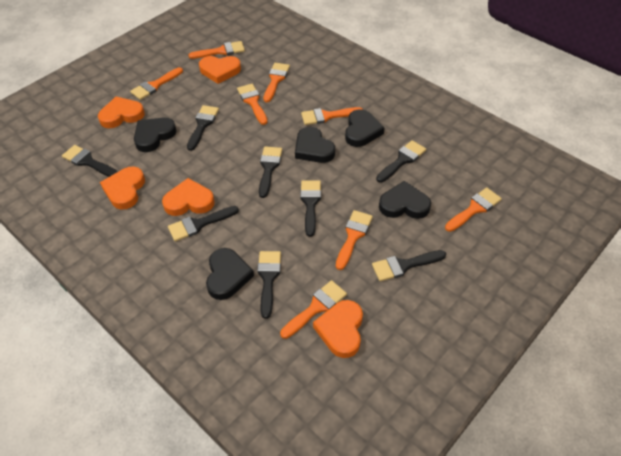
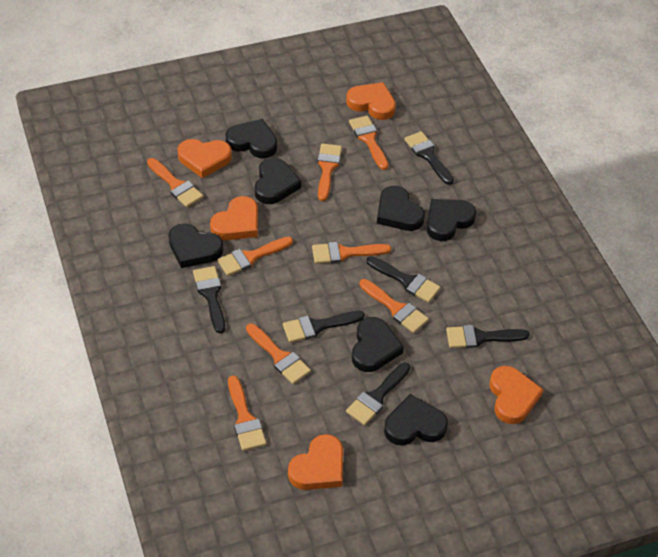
black brush: 8 -> 6
black heart: 5 -> 7

